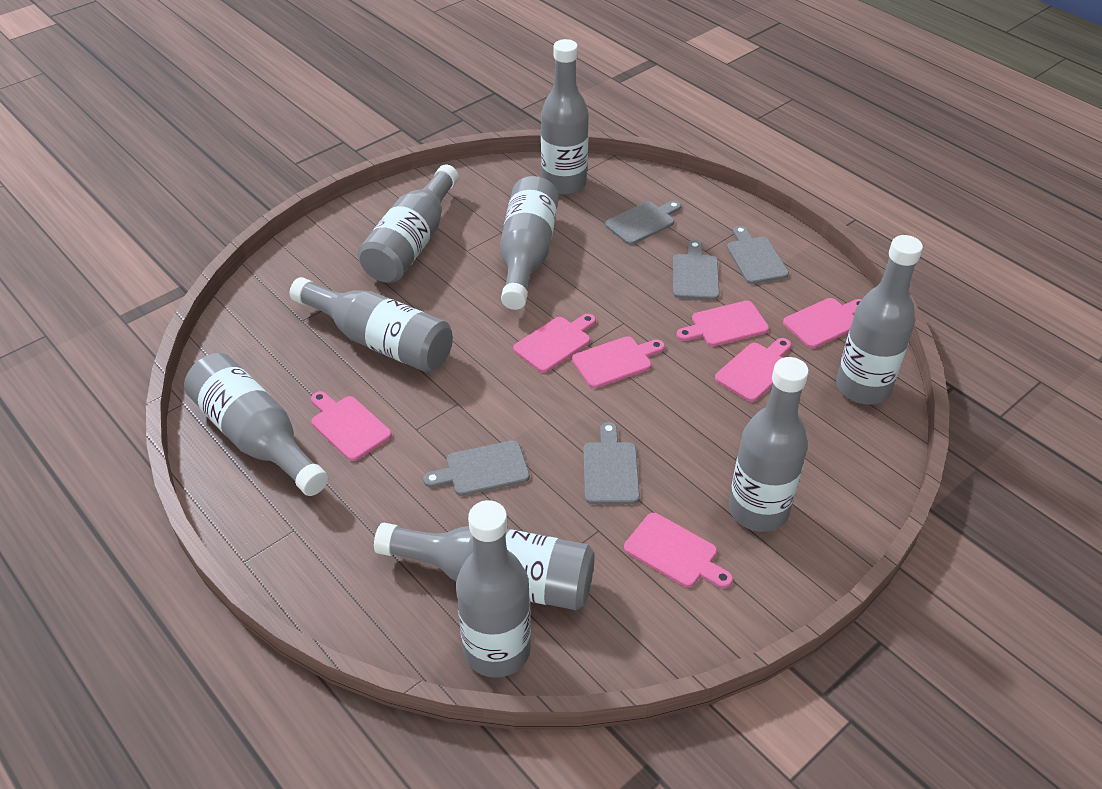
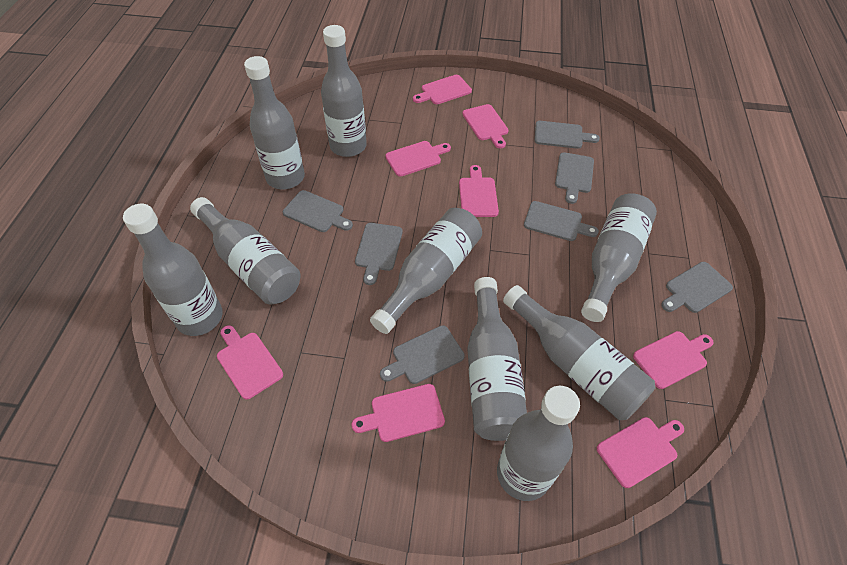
grey cutting board: 5 -> 7
pink cutting board: 7 -> 8

